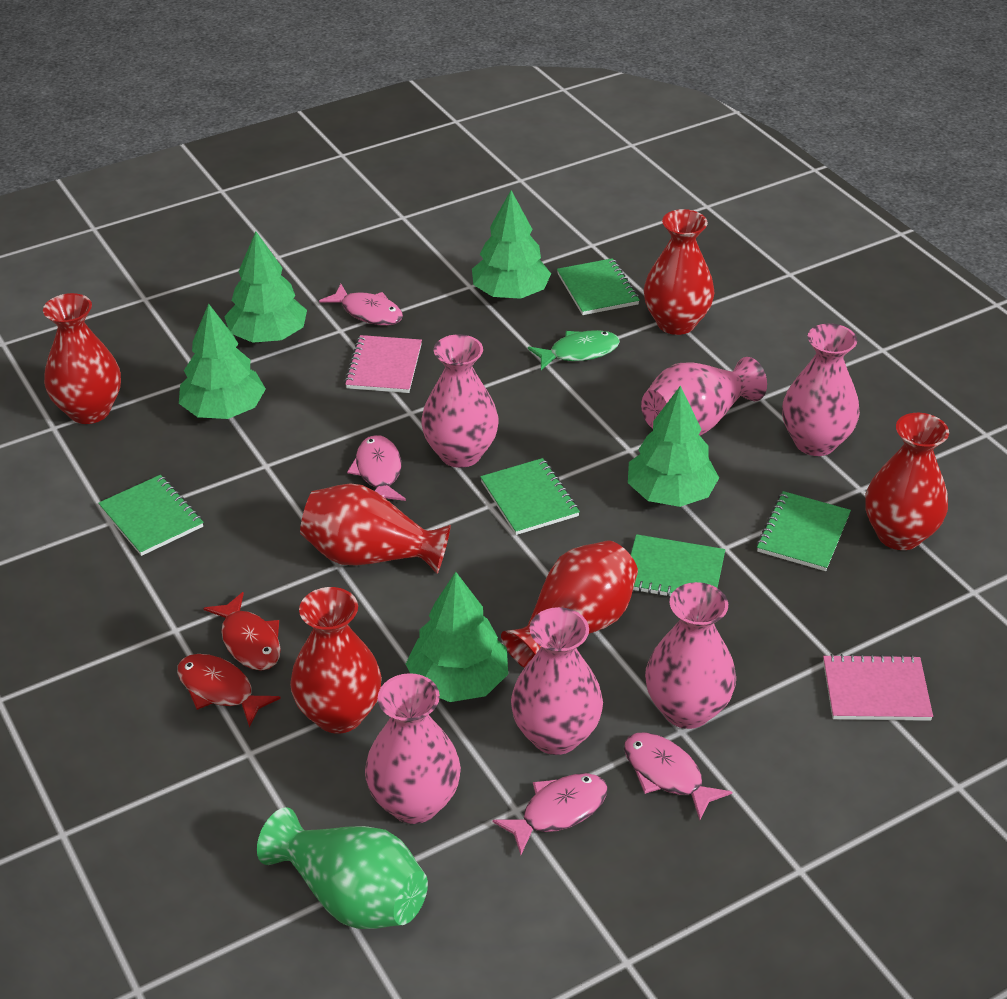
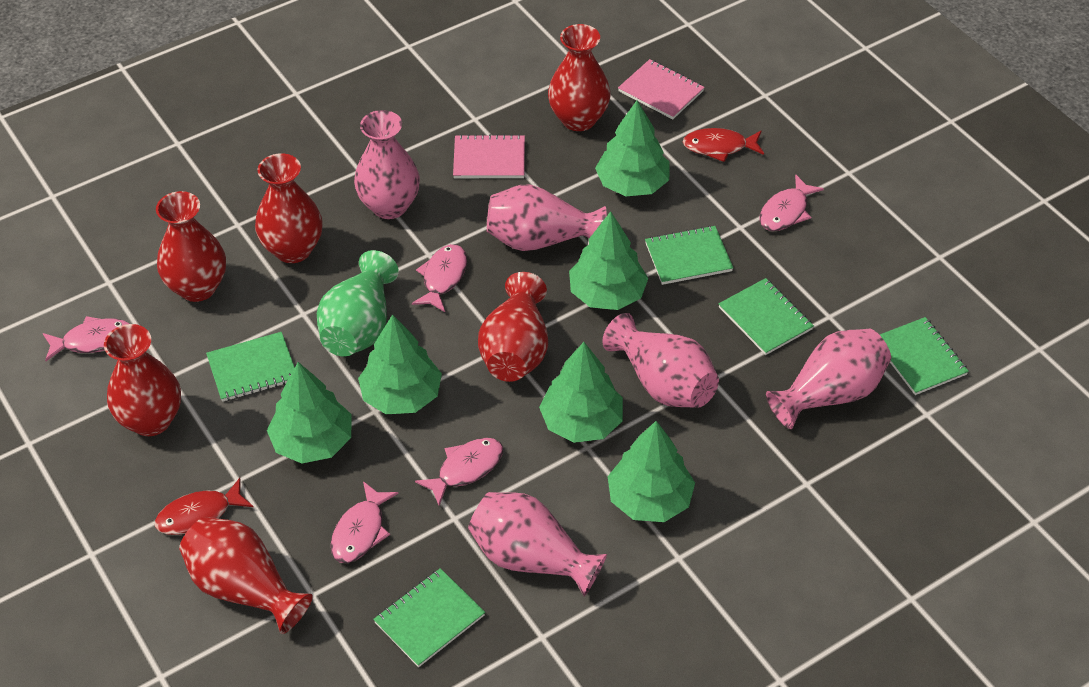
green fish: 1 -> 0
green tree: 5 -> 6
pink fish: 4 -> 5
pink vase: 6 -> 5

